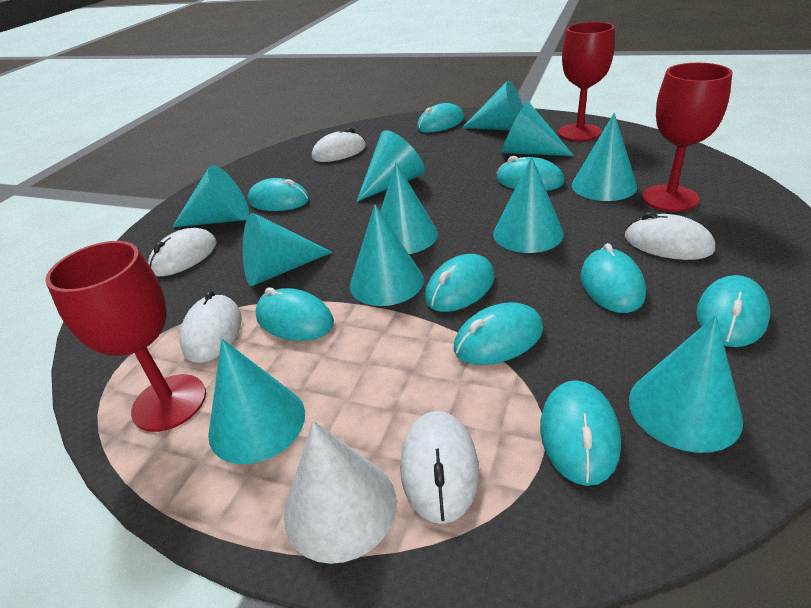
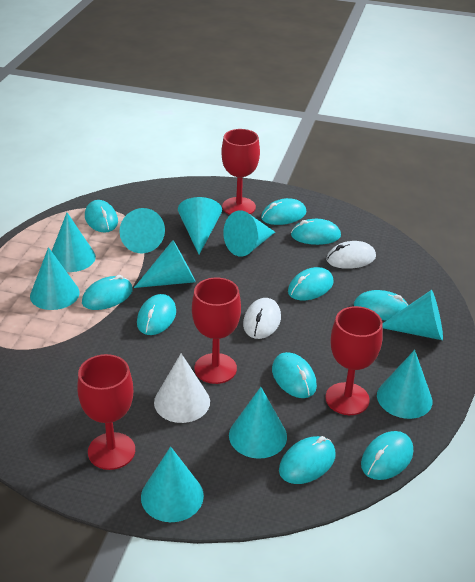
red goblet: 3 -> 4
turquoise cone: 11 -> 10
turquoise mouse: 9 -> 10
white mouse: 5 -> 2

